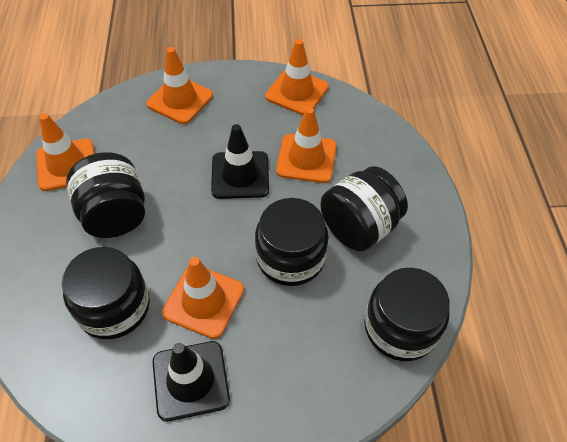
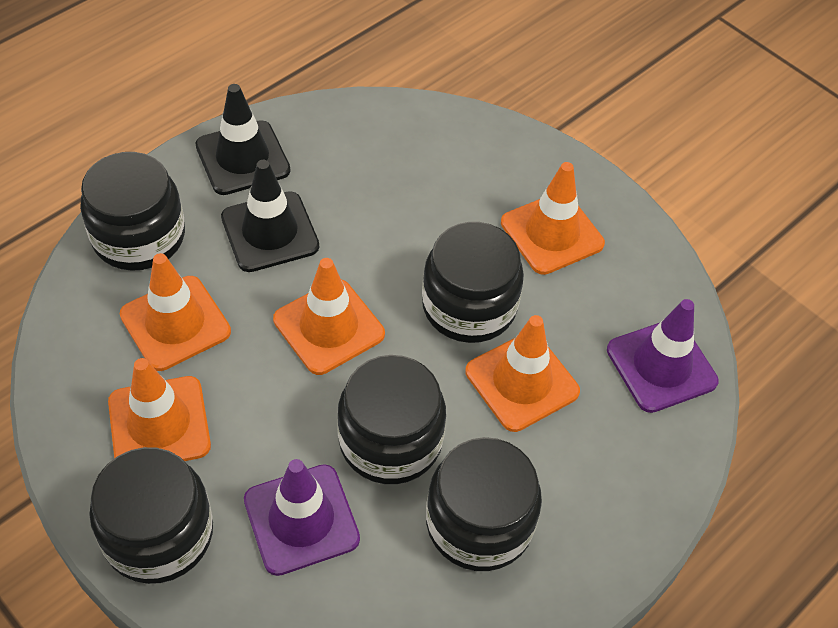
purple traffic cone: 0 -> 2

